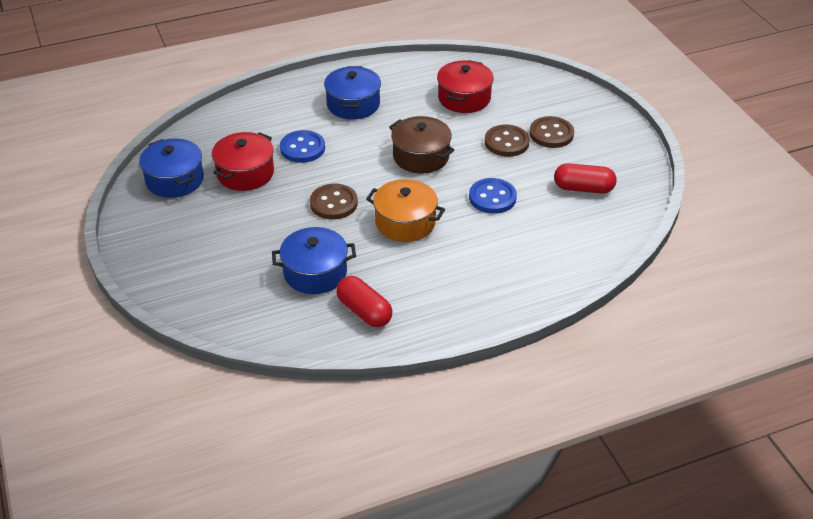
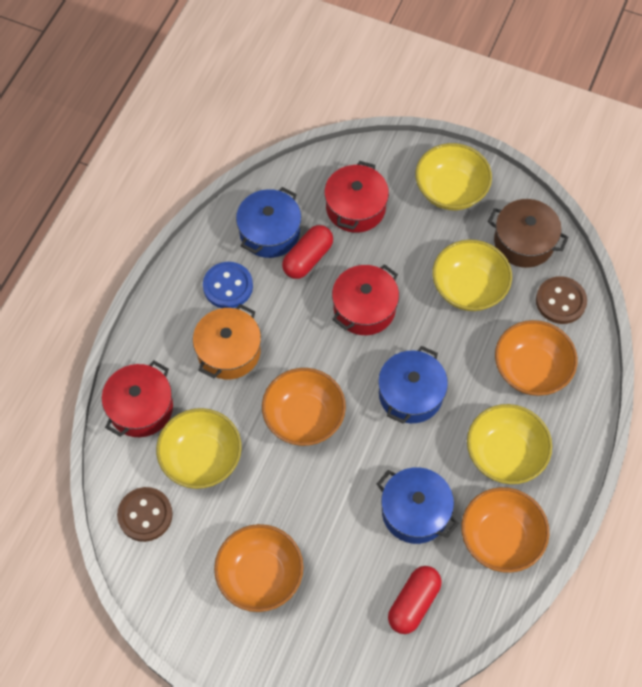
blue button: 2 -> 1
brown button: 3 -> 2
orange bowl: 0 -> 4
red pot: 2 -> 3
yellow bowl: 0 -> 4

